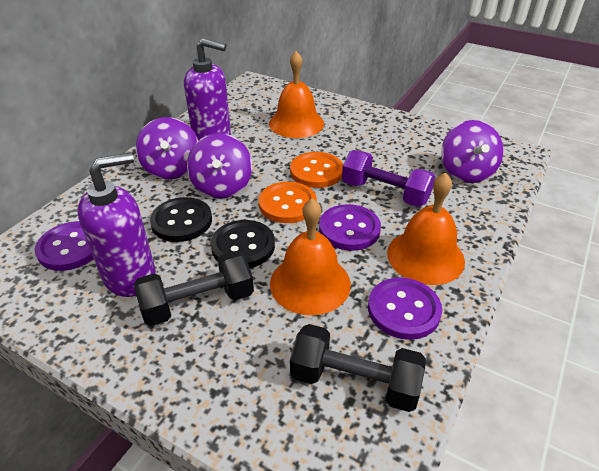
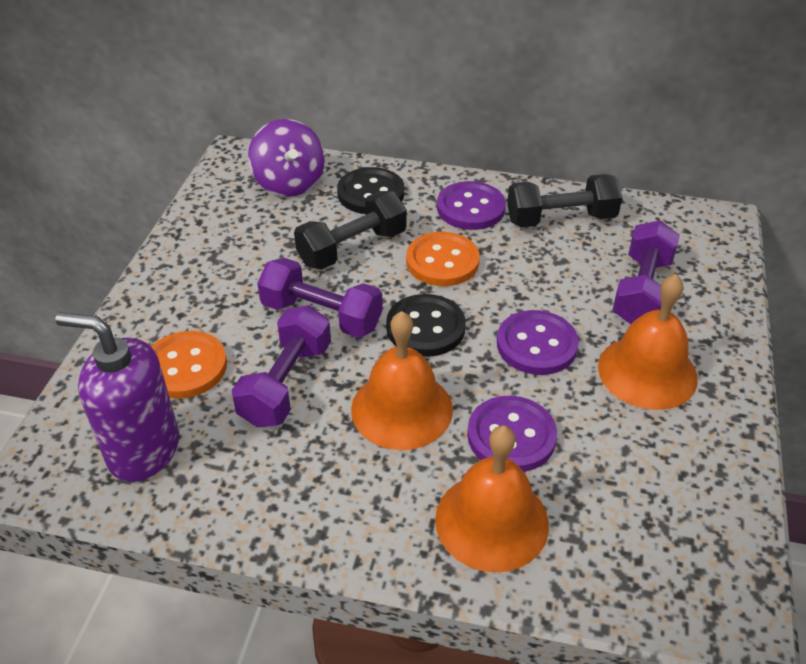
purple dumbbell: 1 -> 3
purple soap dispenser: 2 -> 1
purple spinning top: 3 -> 1

